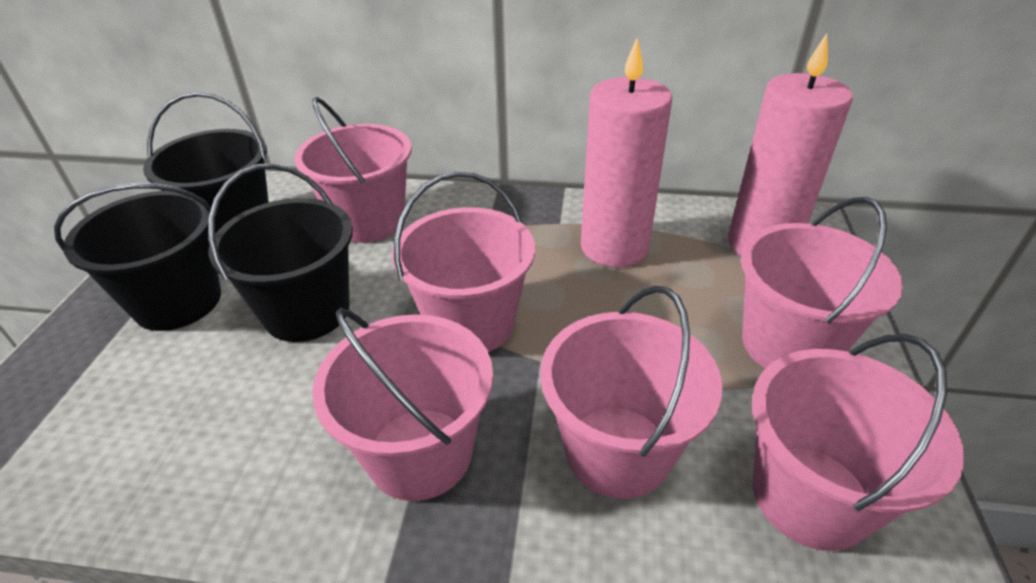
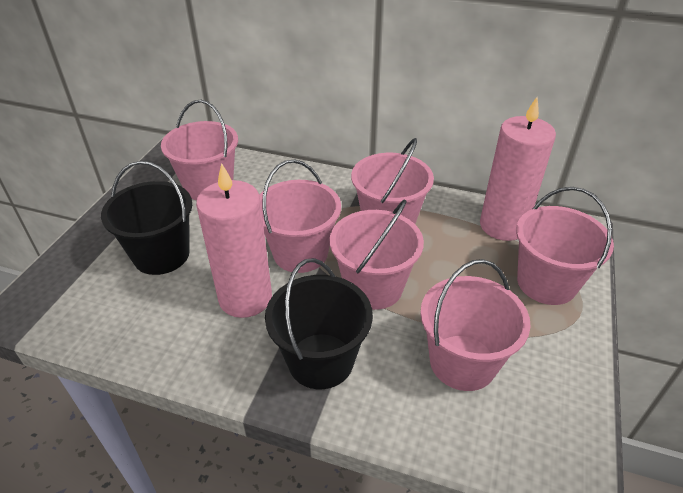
black bucket: 3 -> 2

